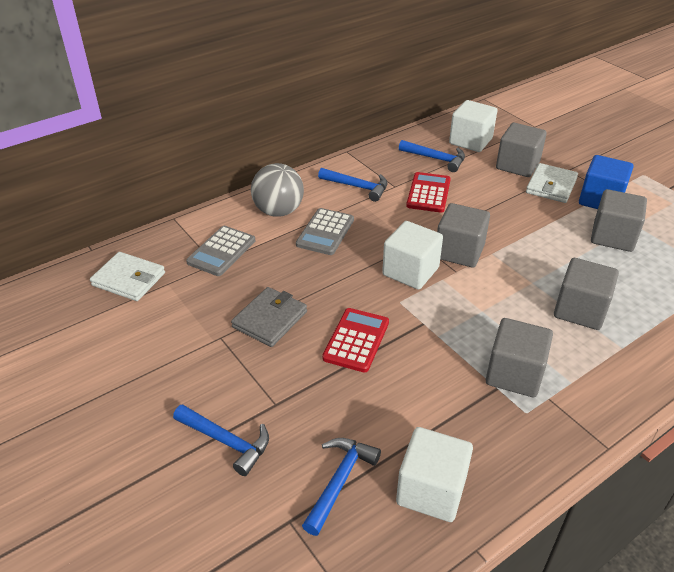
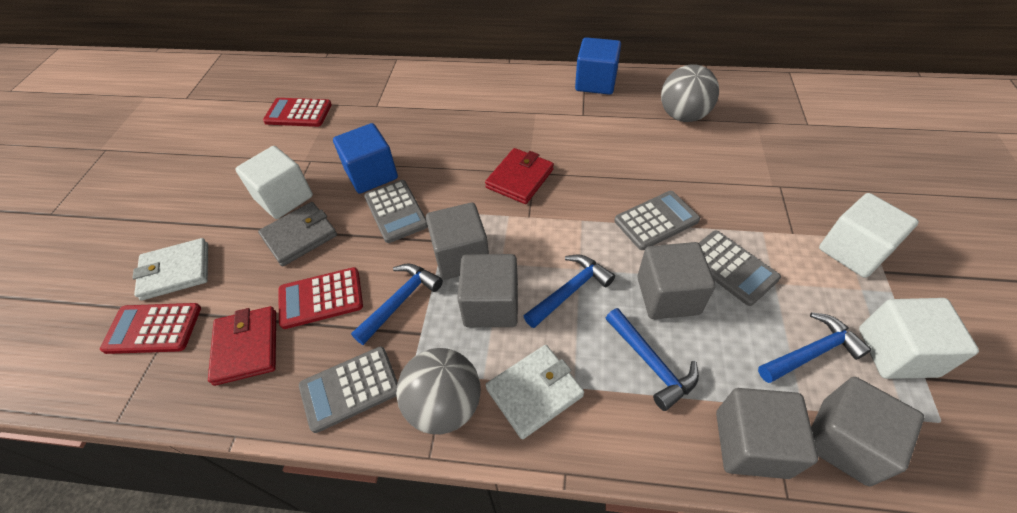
blue cube: 1 -> 2
grey ball: 1 -> 2
grey calculator: 2 -> 4
red calculator: 2 -> 3
red wallet: 0 -> 2

